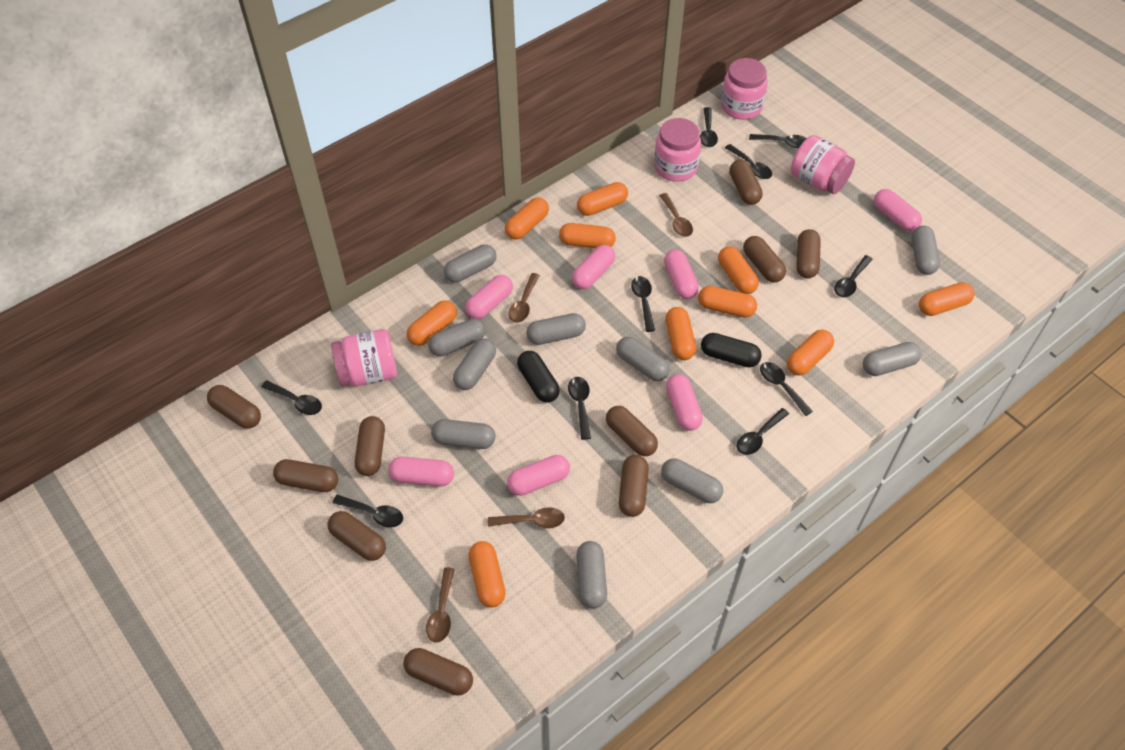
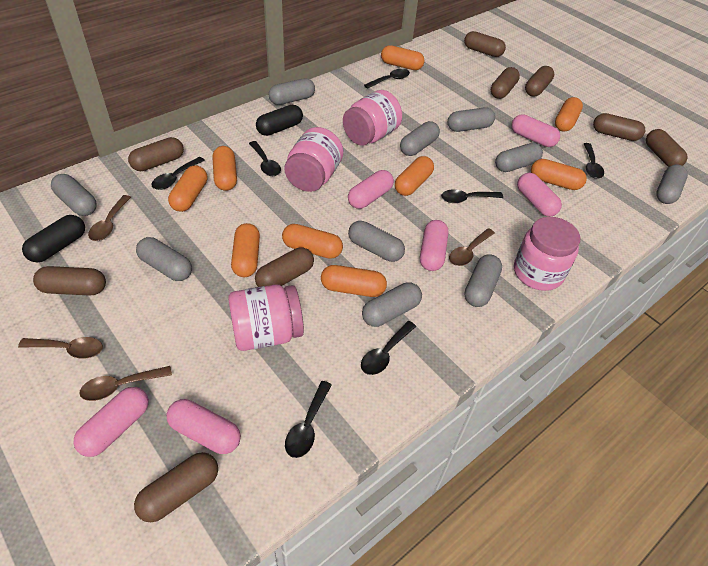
black spoon: 10 -> 7
brown capsule: 10 -> 9
orange capsule: 10 -> 9
pink capsule: 7 -> 6

